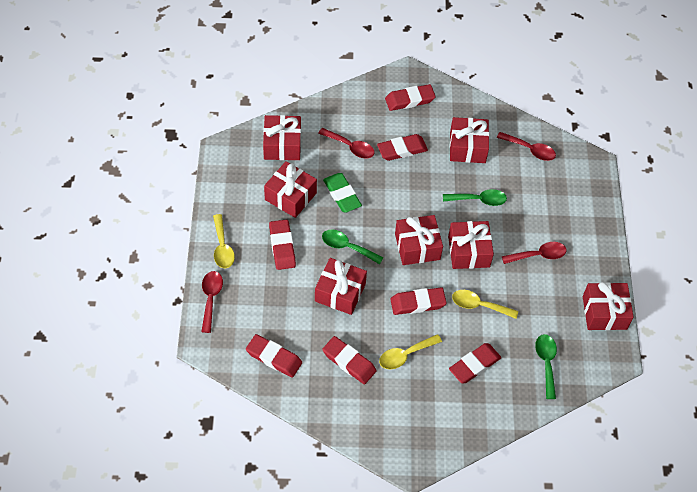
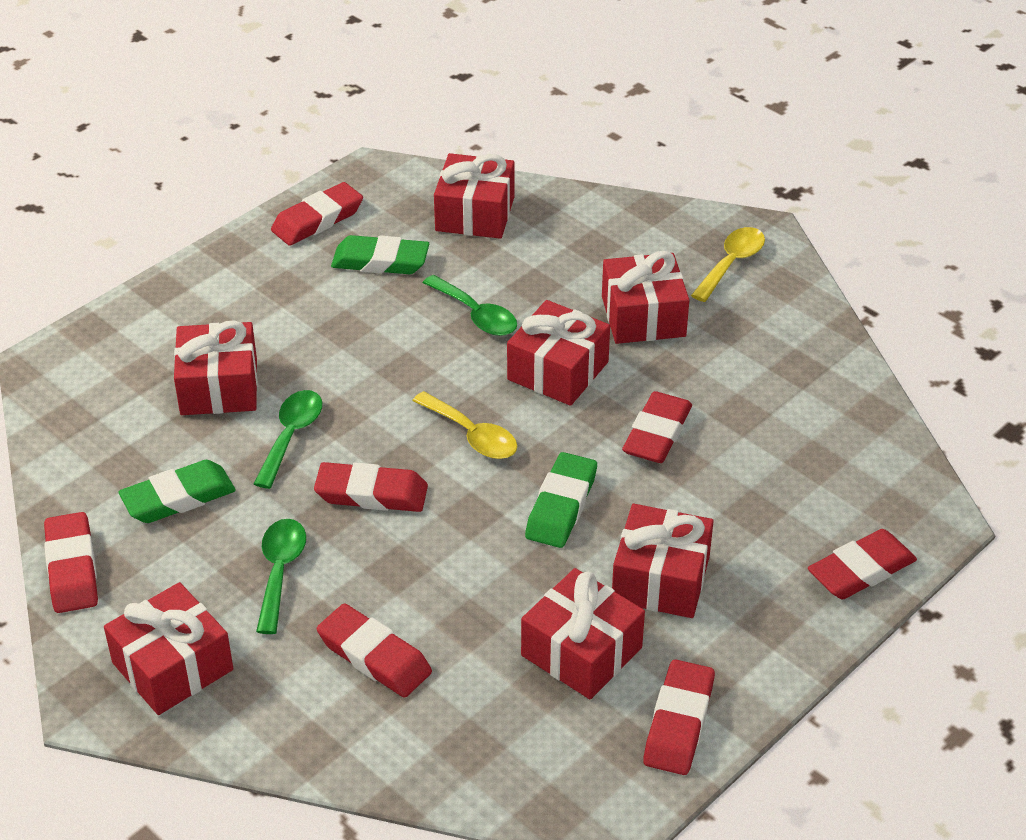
green eraser: 1 -> 3
red spoon: 4 -> 0
yellow spoon: 3 -> 2

